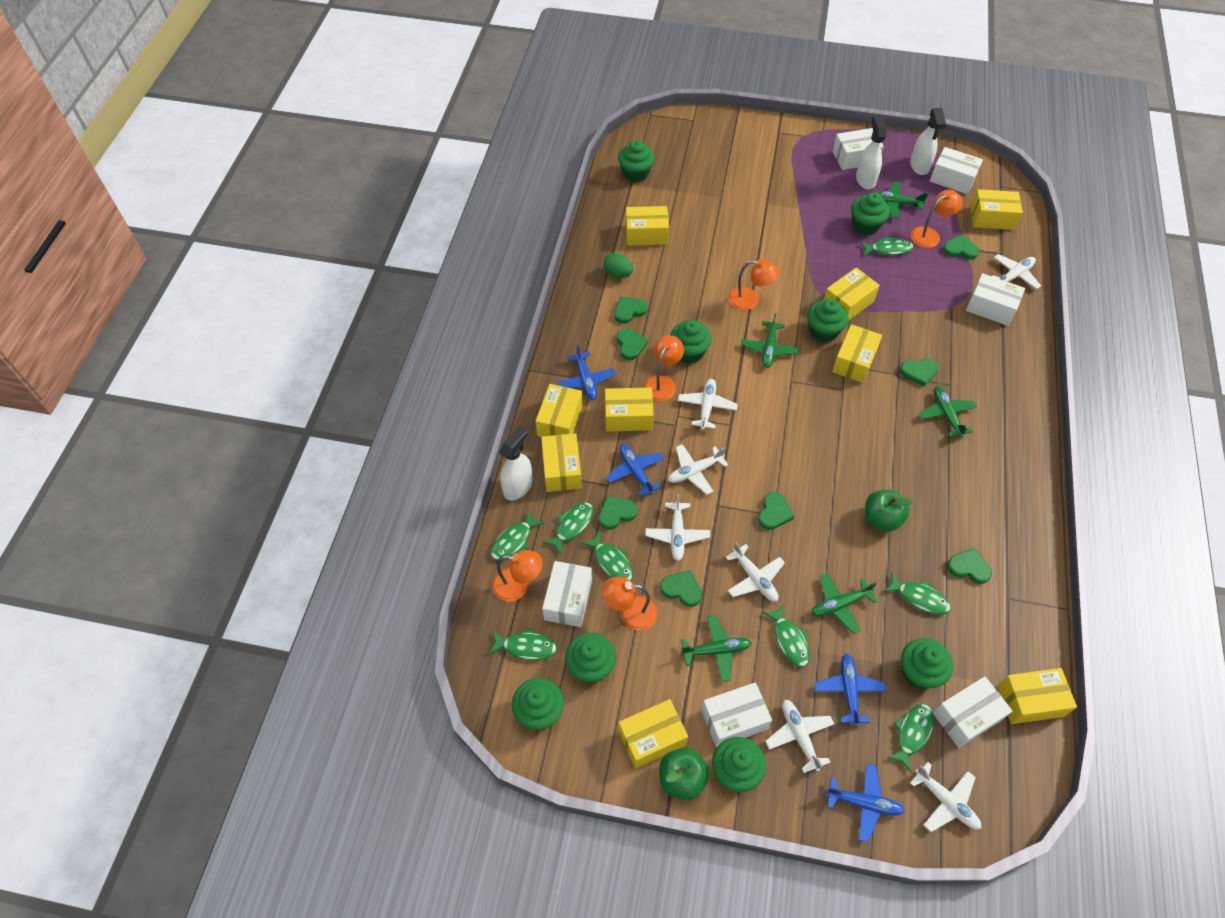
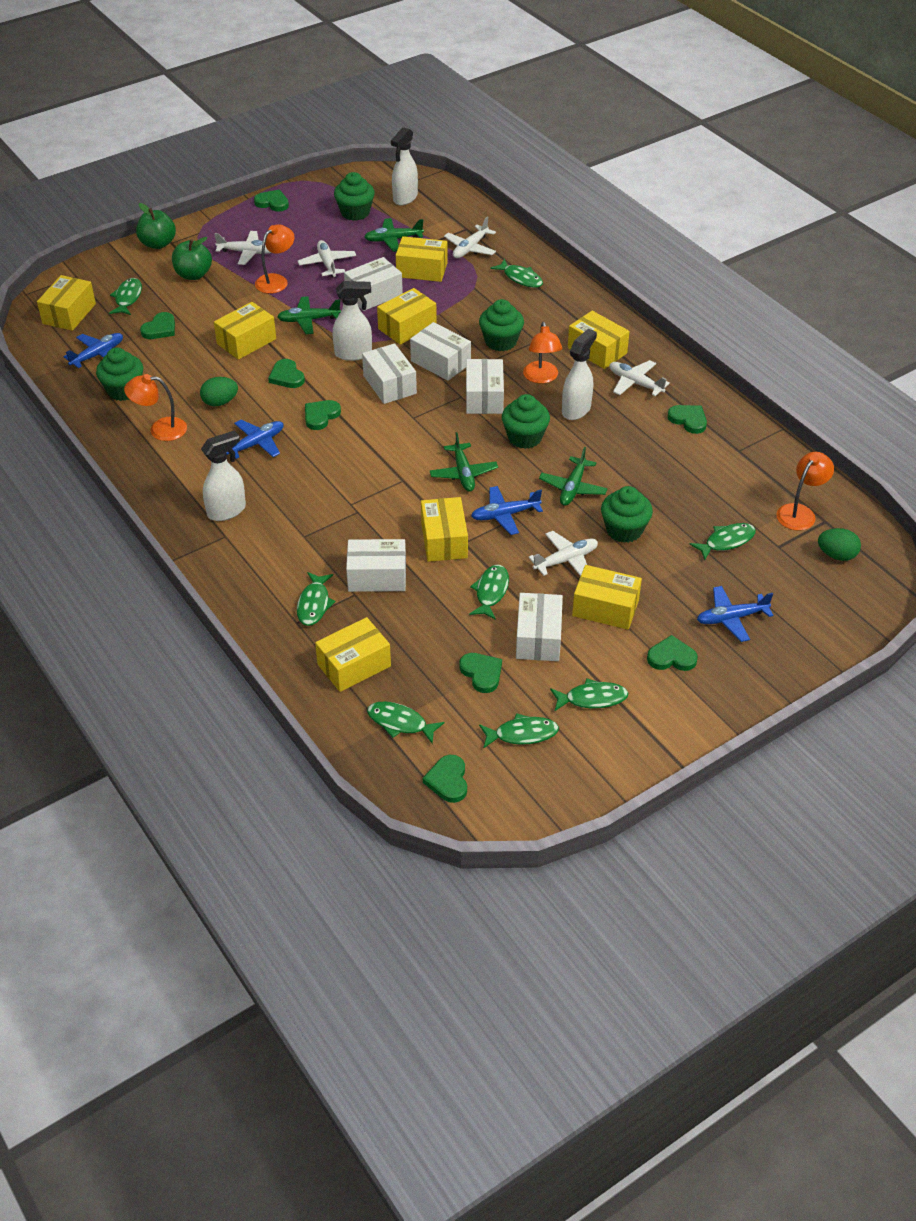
green cupcake: 8 -> 5
green egg: 1 -> 2
green plane: 5 -> 4
orange lamp: 5 -> 4
white plane: 7 -> 5
white spray bottle: 3 -> 4
yellow box: 9 -> 8

